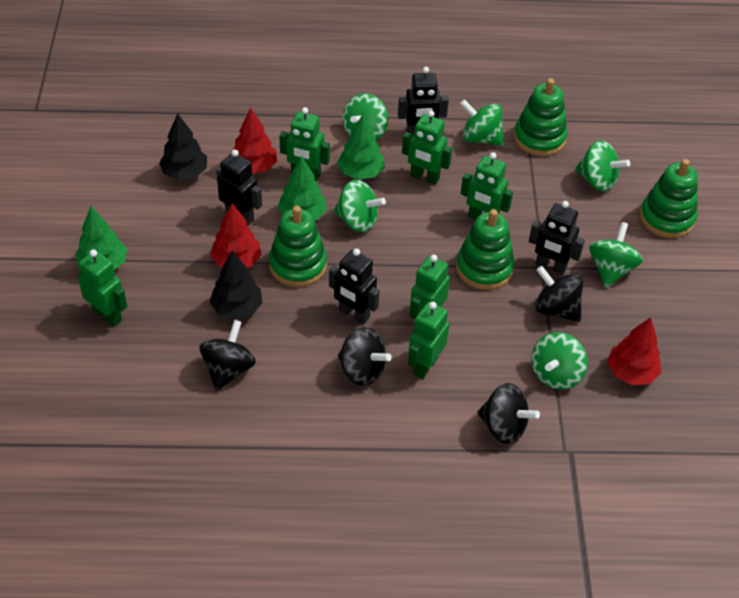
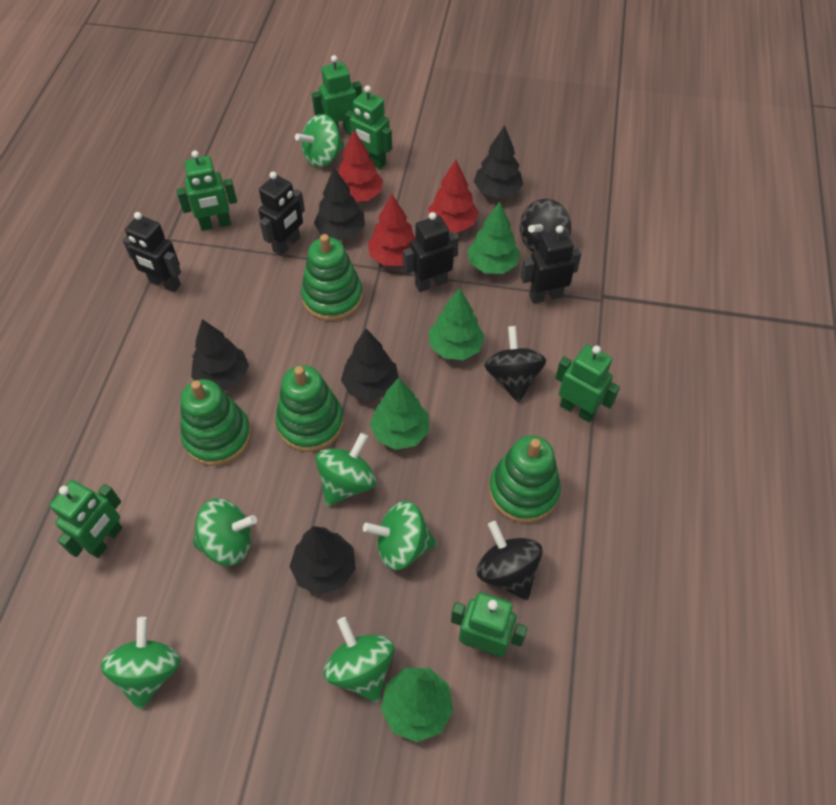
black spinning top: 4 -> 3
black tree: 2 -> 5
green tree: 3 -> 4

